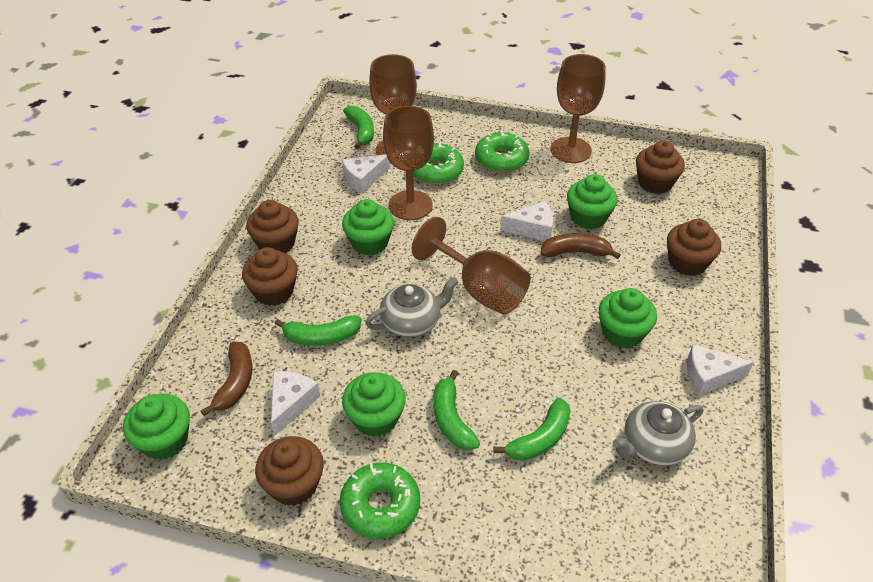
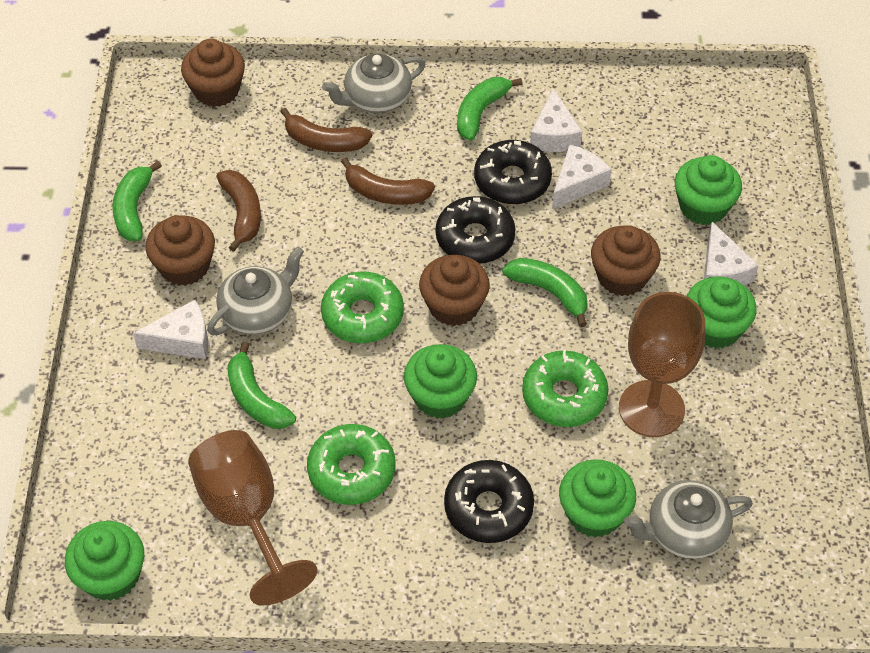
black donut: 0 -> 3
brown banana: 2 -> 3
brown cupcake: 5 -> 4
brown goblet: 4 -> 2
grey teapot: 2 -> 3

